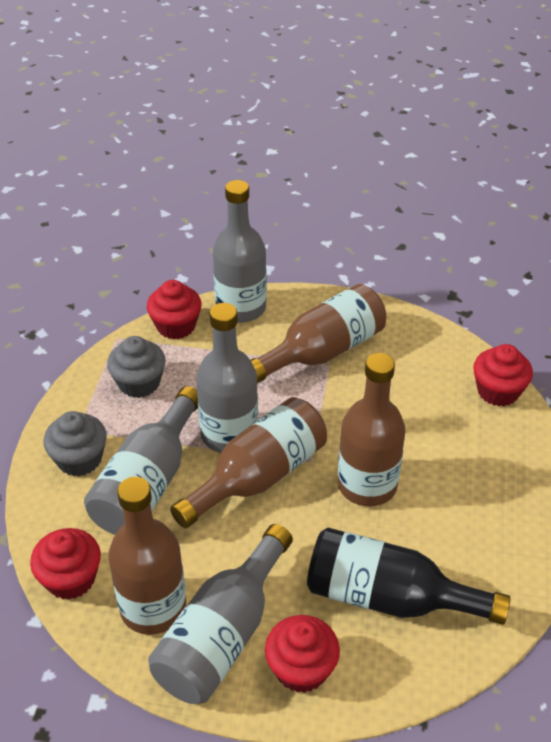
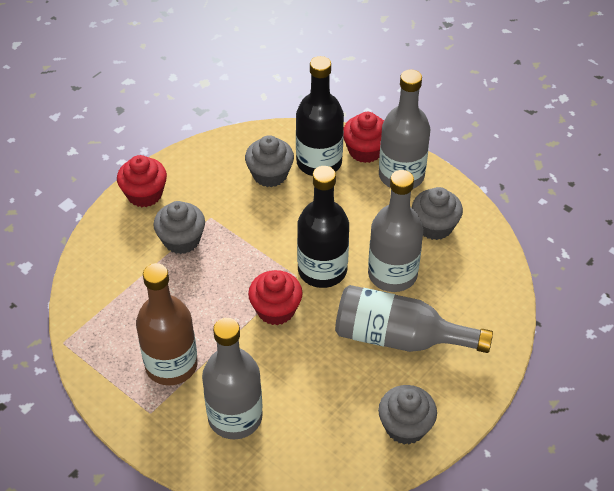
black bottle: 1 -> 2
brown bottle: 4 -> 1
grey cupcake: 2 -> 4
red cupcake: 4 -> 3

